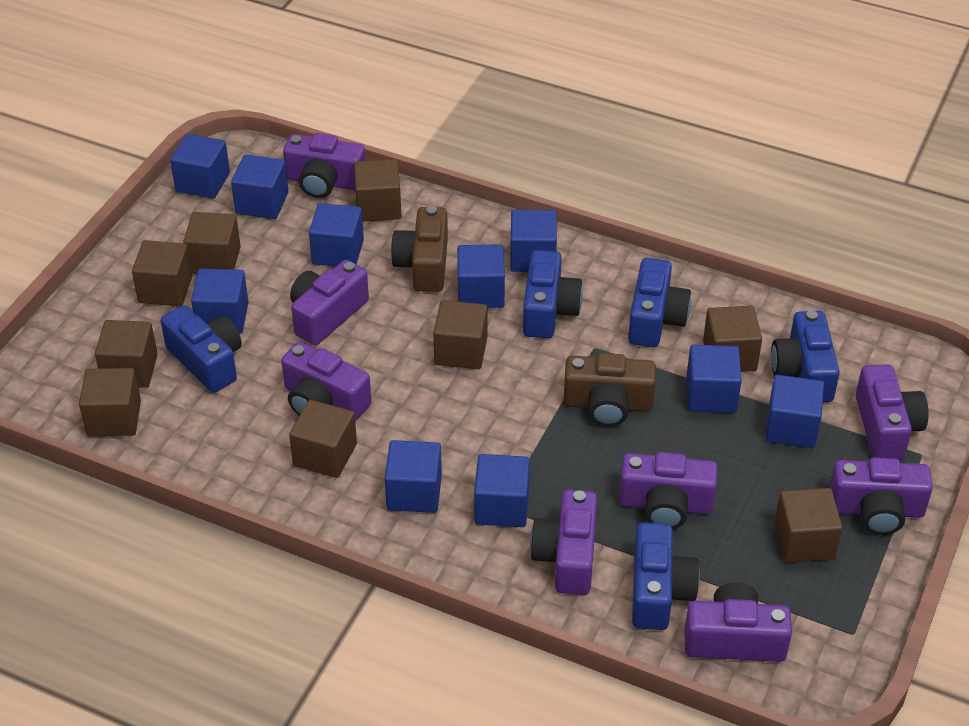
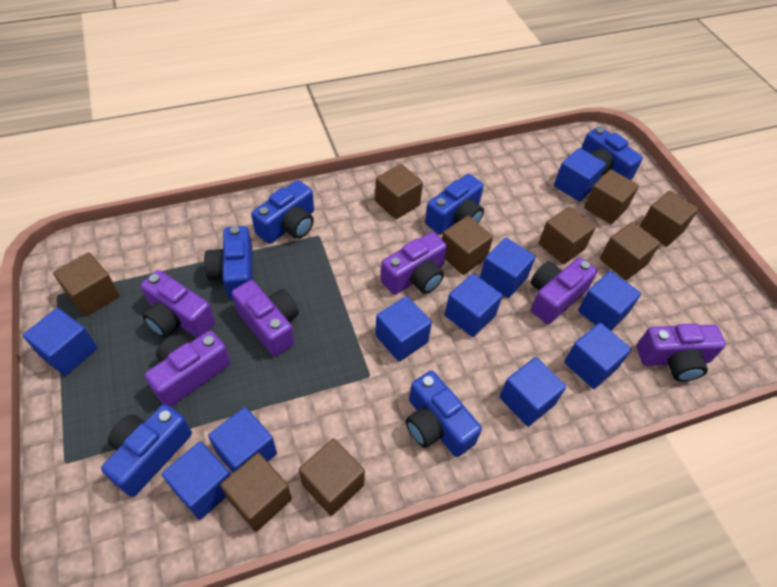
blue camera: 5 -> 6
brown camera: 2 -> 0
purple camera: 8 -> 6

